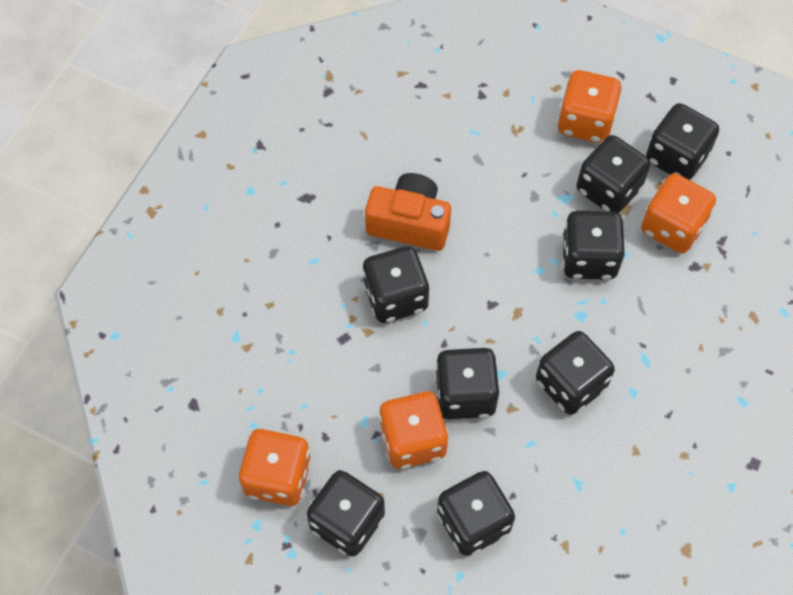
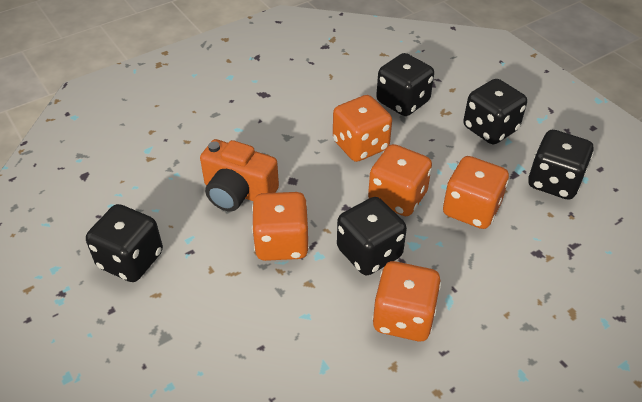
black dice: 8 -> 5
orange dice: 4 -> 5

